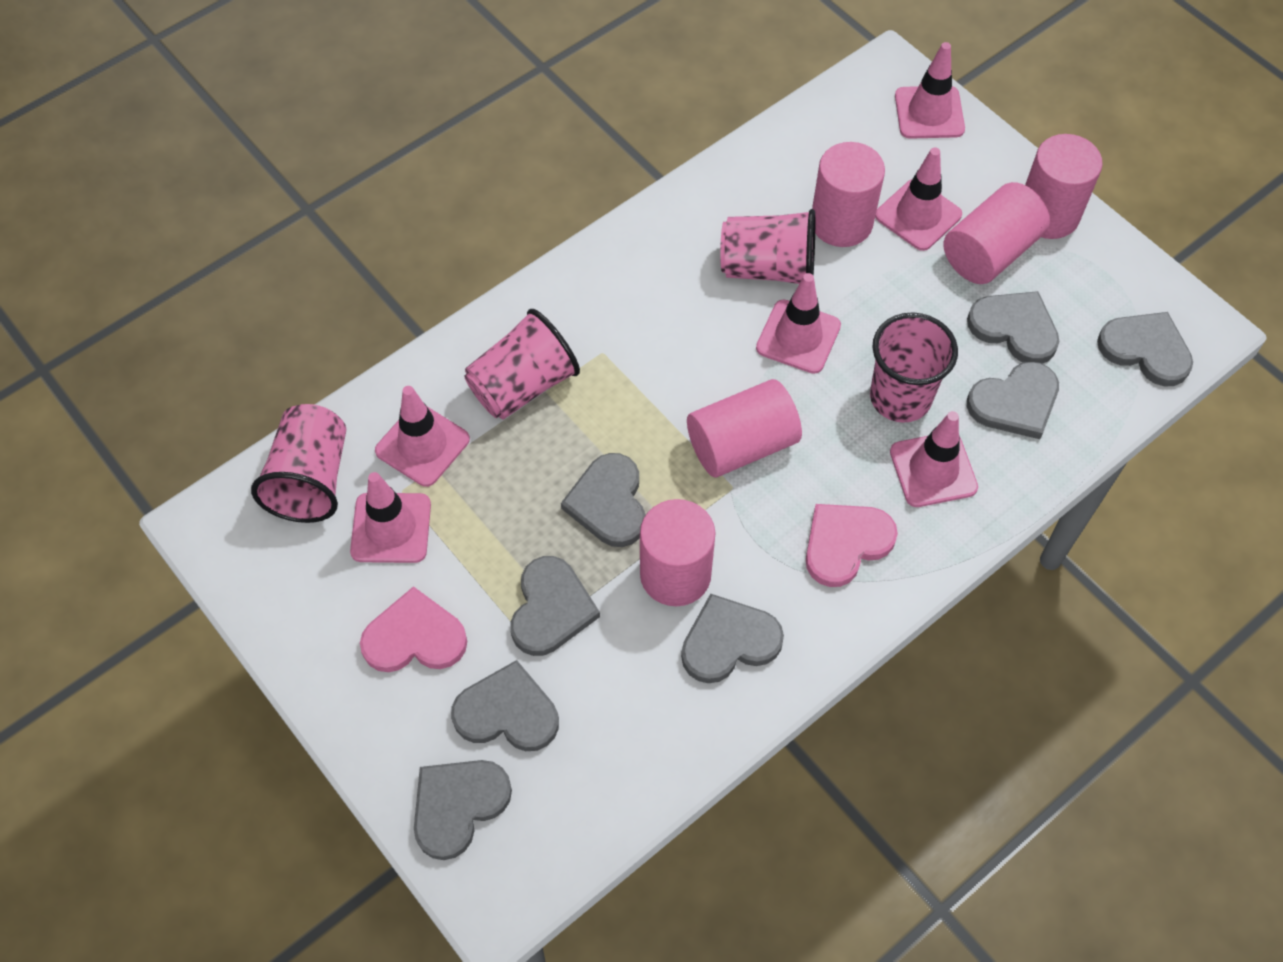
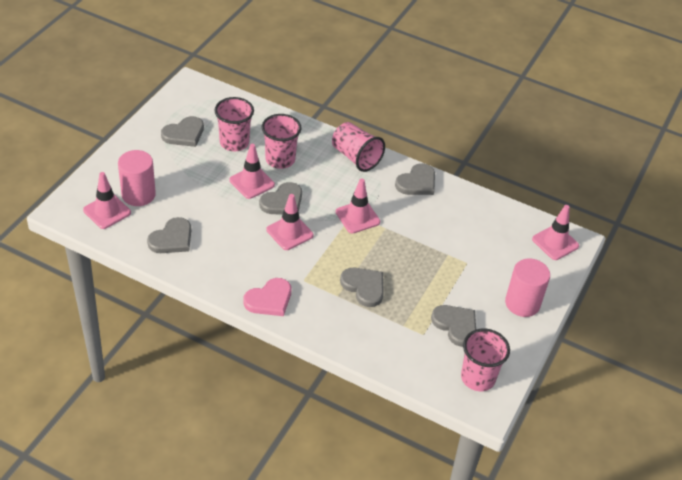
grey heart: 8 -> 6
pink cylinder: 5 -> 2
pink heart: 2 -> 1
pink traffic cone: 6 -> 5

